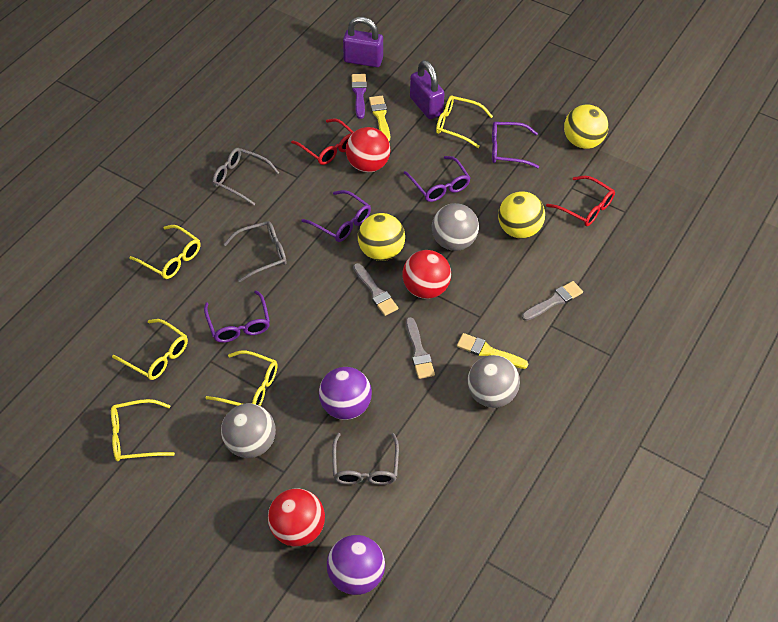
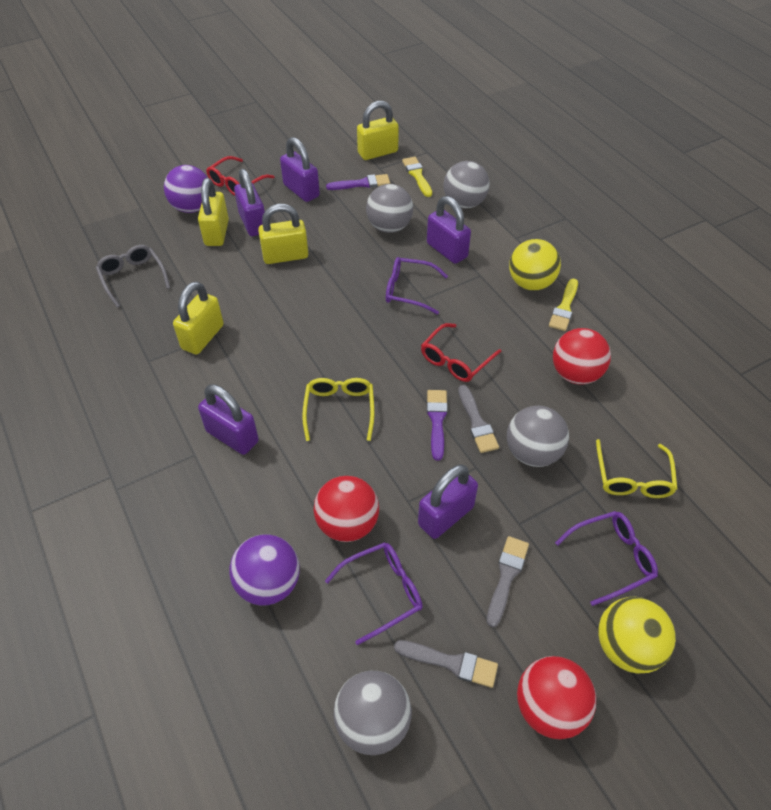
grey ball: 3 -> 4
grey glasses: 3 -> 1
purple brush: 1 -> 2
purple glasses: 4 -> 3
purple padlock: 2 -> 5
yellow ball: 3 -> 2
yellow glasses: 5 -> 2
yellow padlock: 0 -> 4

